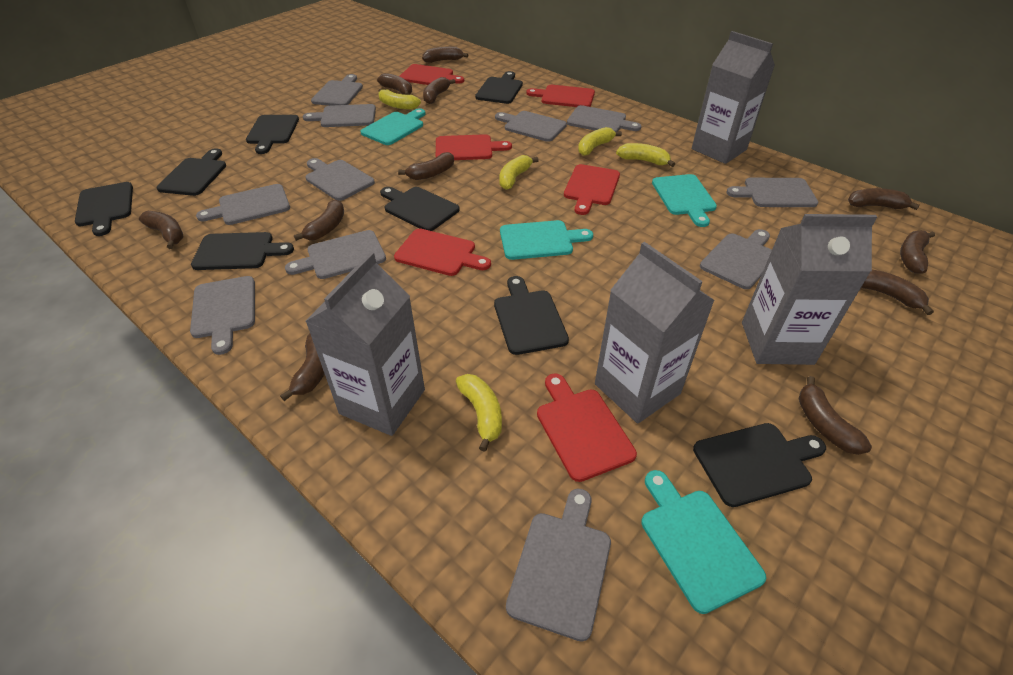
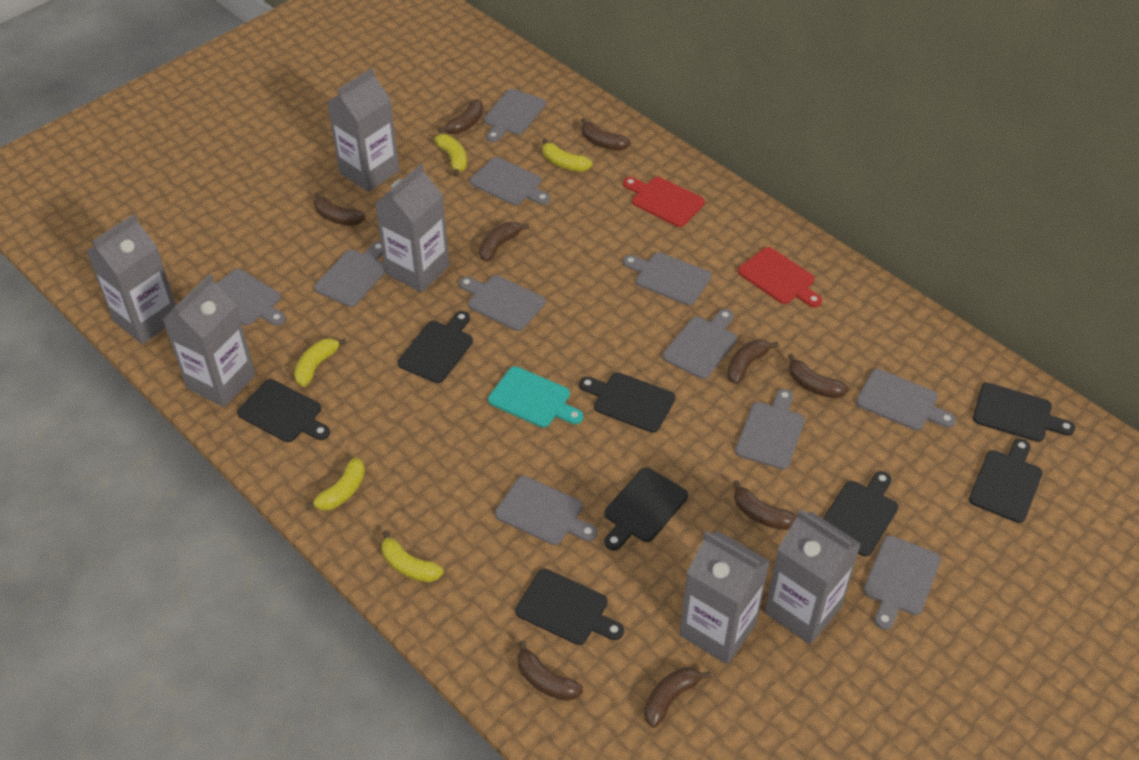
brown banana: 11 -> 9
grey carton: 4 -> 6
red cutting board: 6 -> 2
turquoise cutting board: 4 -> 1

